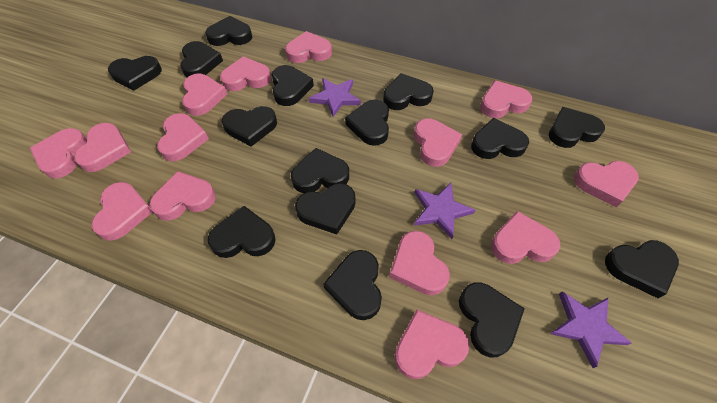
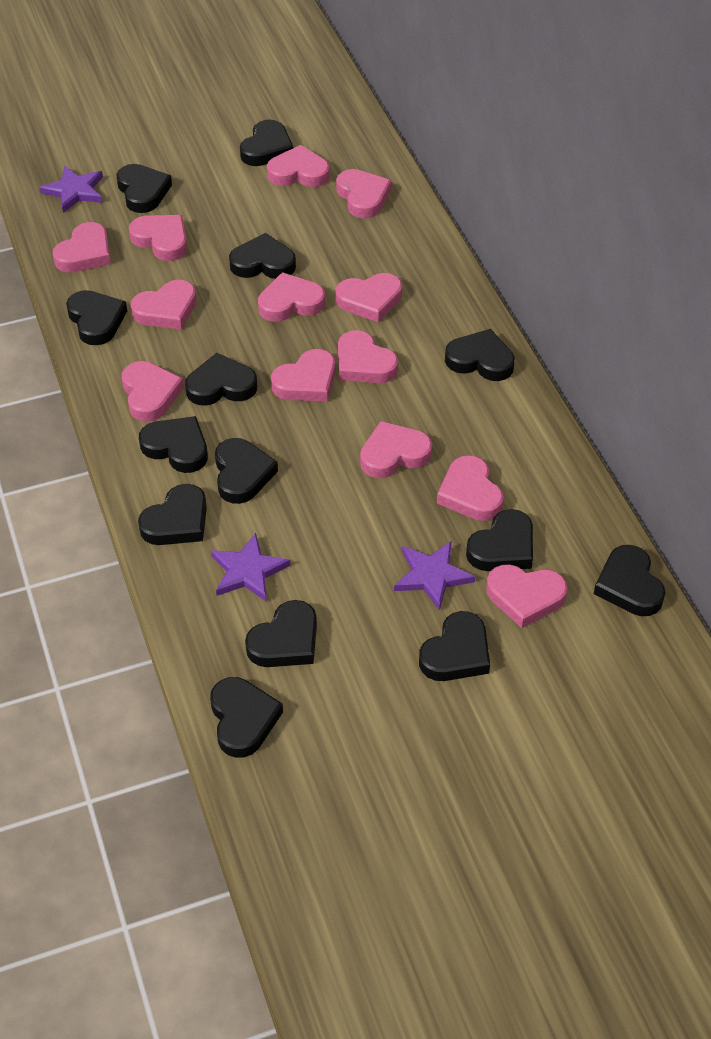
black heart: 15 -> 14
pink heart: 14 -> 13

